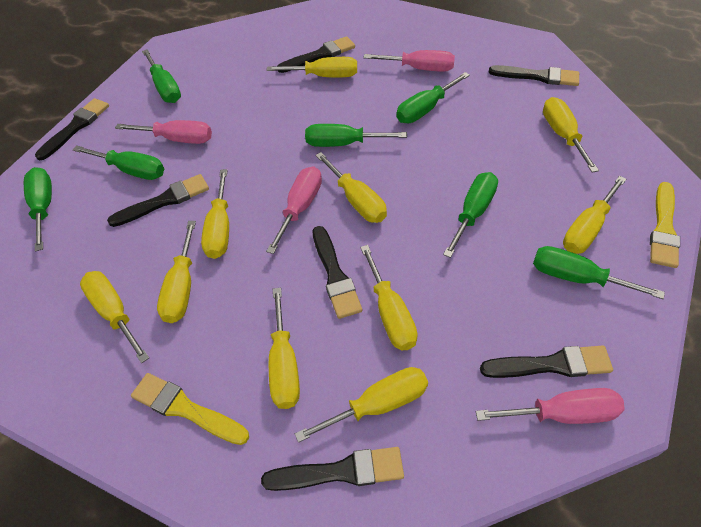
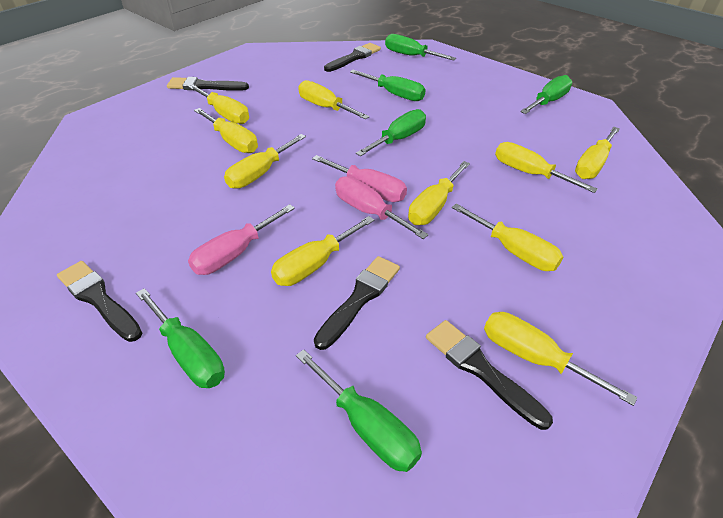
black brush: 7 -> 5
green screwdriver: 7 -> 6
pink screwdriver: 4 -> 3
yellow brush: 2 -> 0

